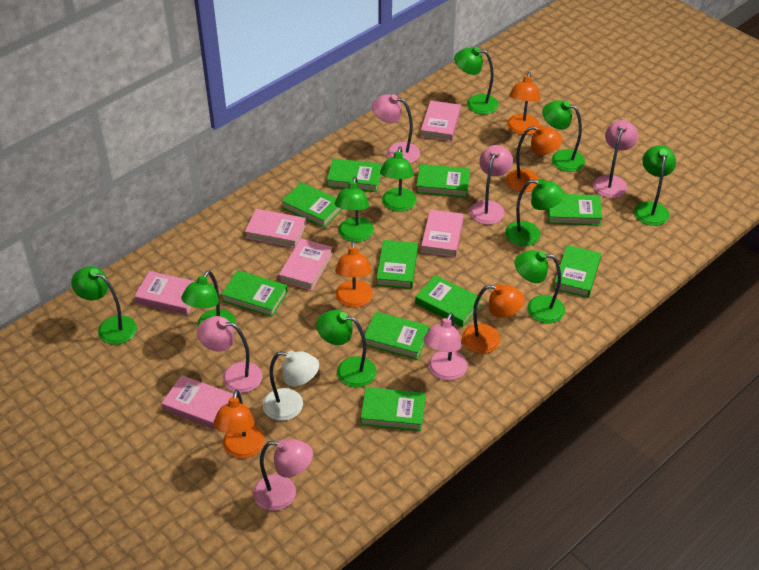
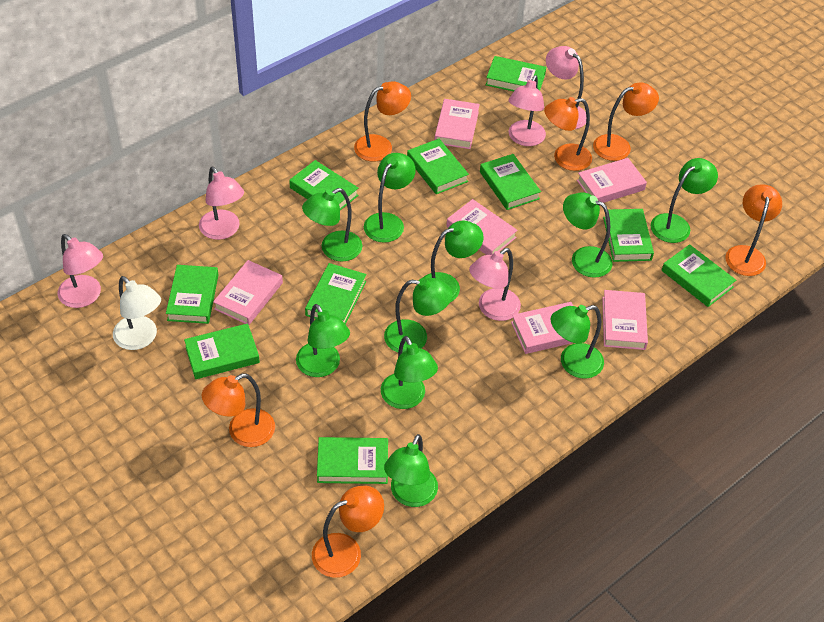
orange lamp: 5 -> 6
pink lamp: 6 -> 5

